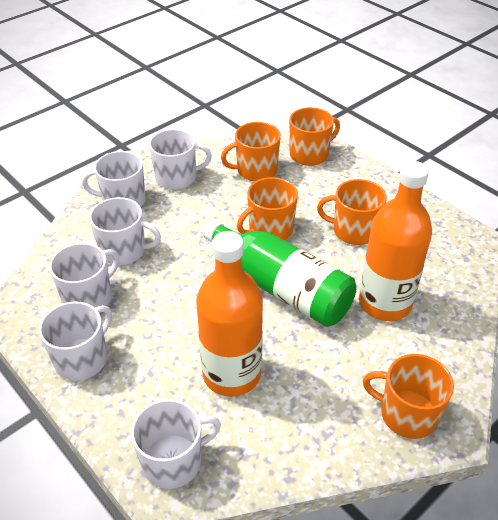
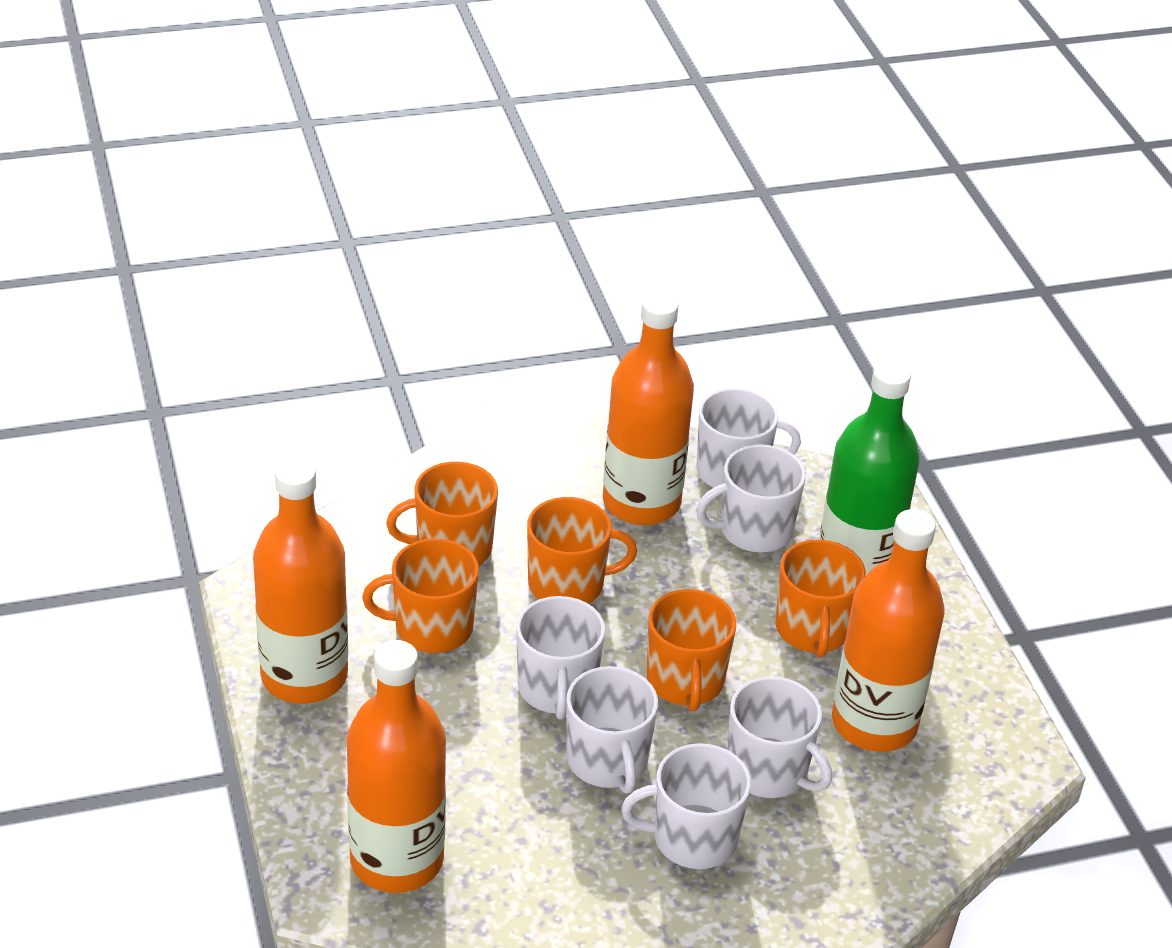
orange bottle: 2 -> 4

